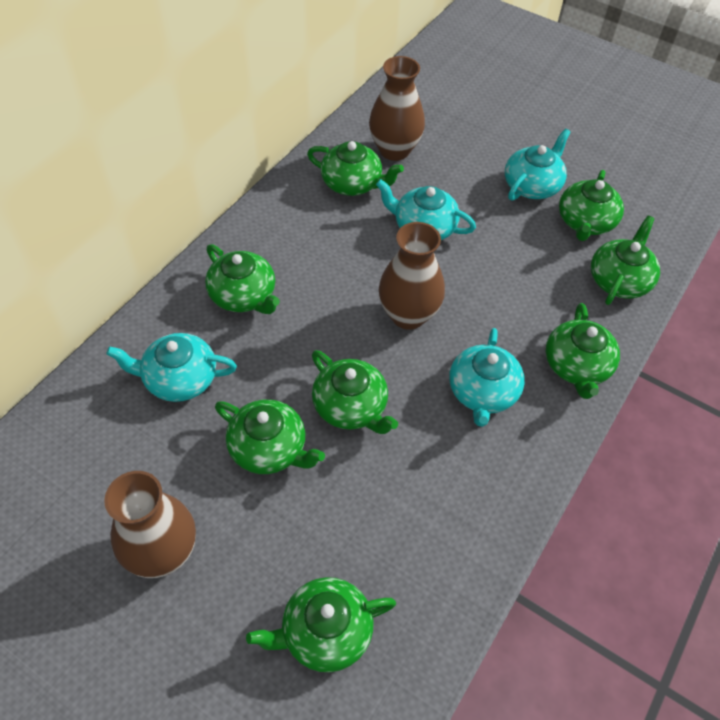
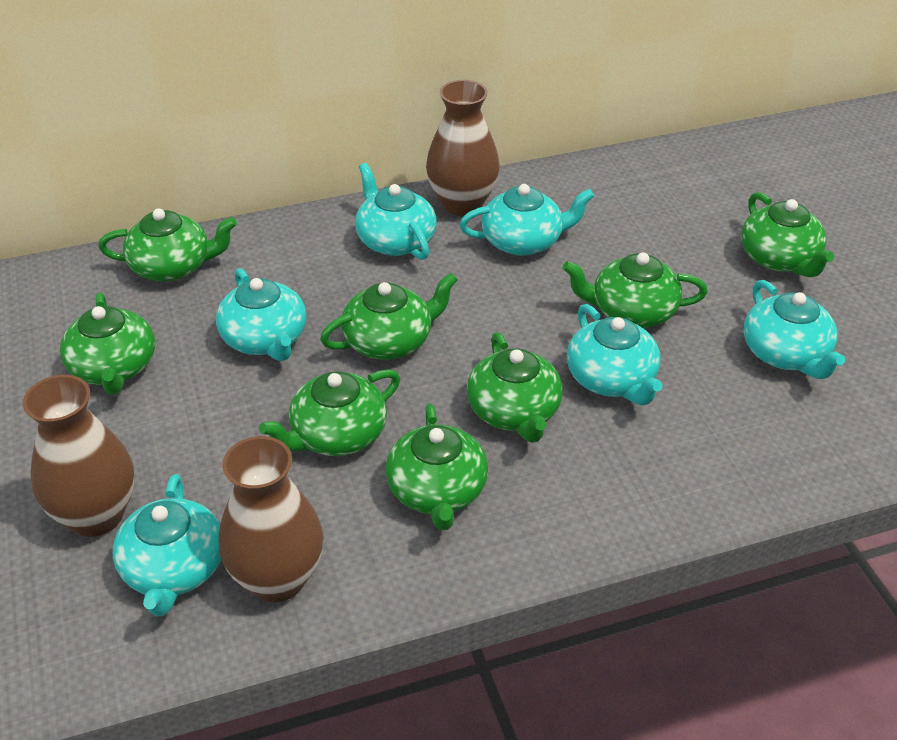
turquoise teapot: 4 -> 6

